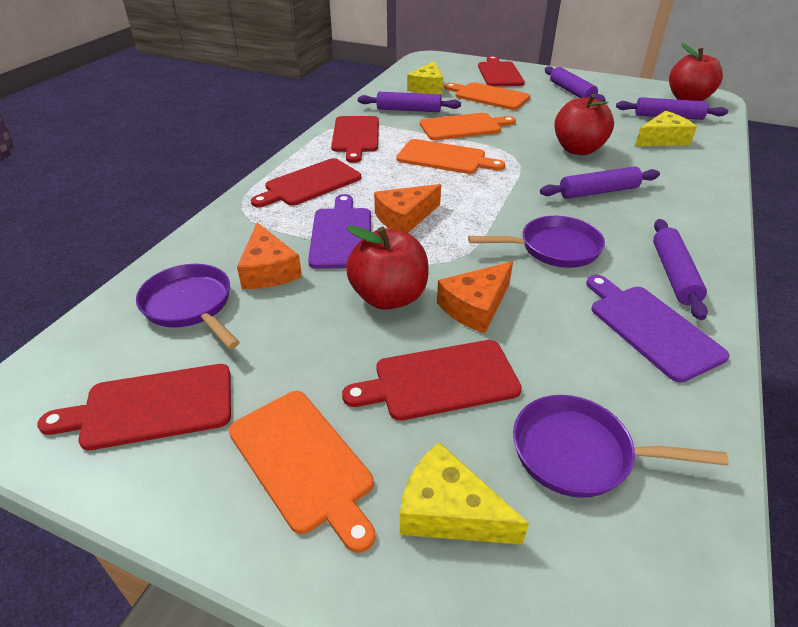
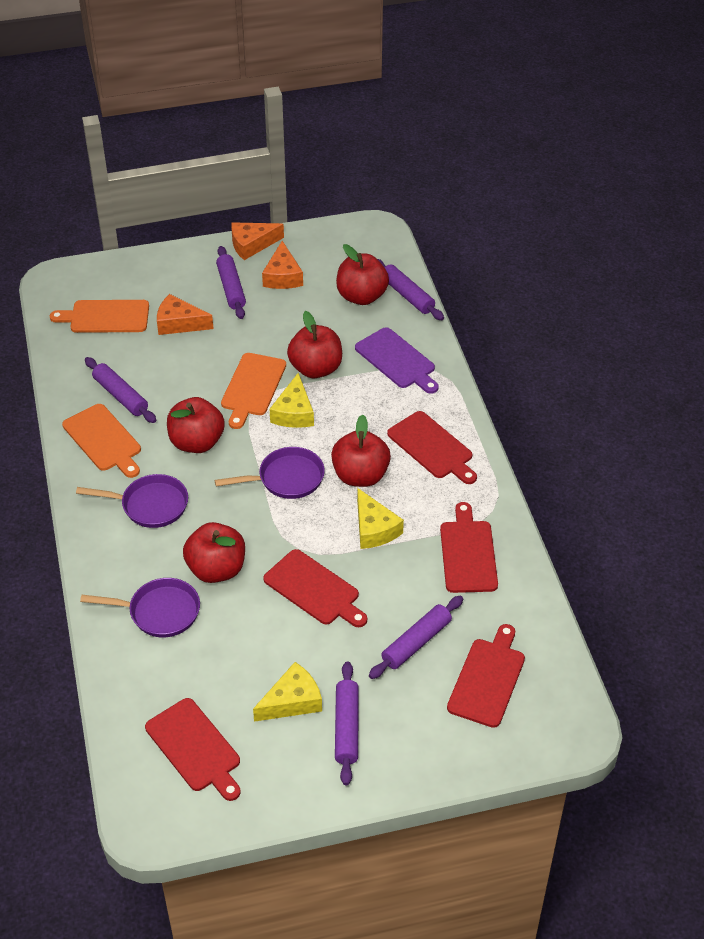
orange cutting board: 4 -> 3
purple cutting board: 2 -> 1
red apple: 3 -> 5

